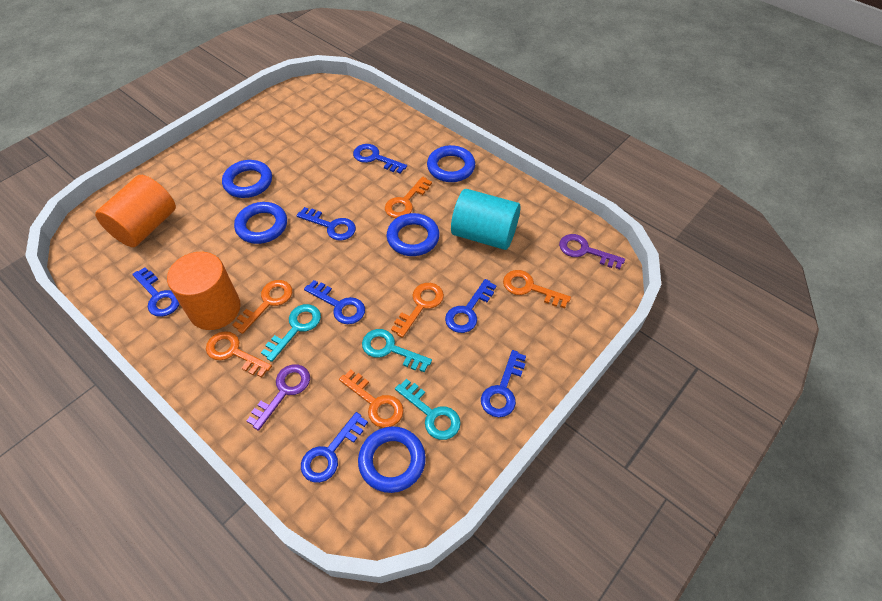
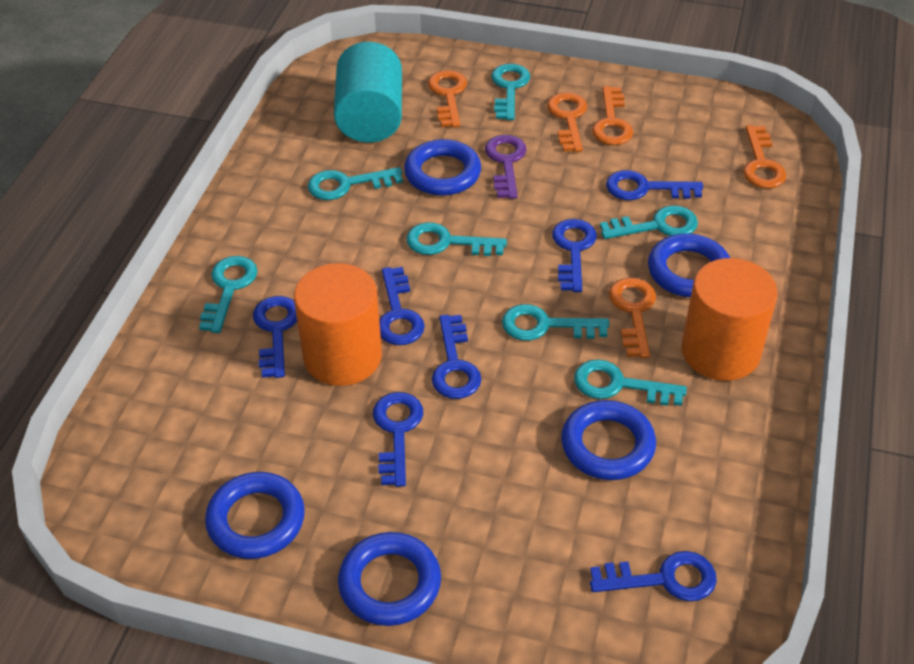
orange key: 6 -> 5
purple key: 2 -> 1
turquoise key: 3 -> 7

